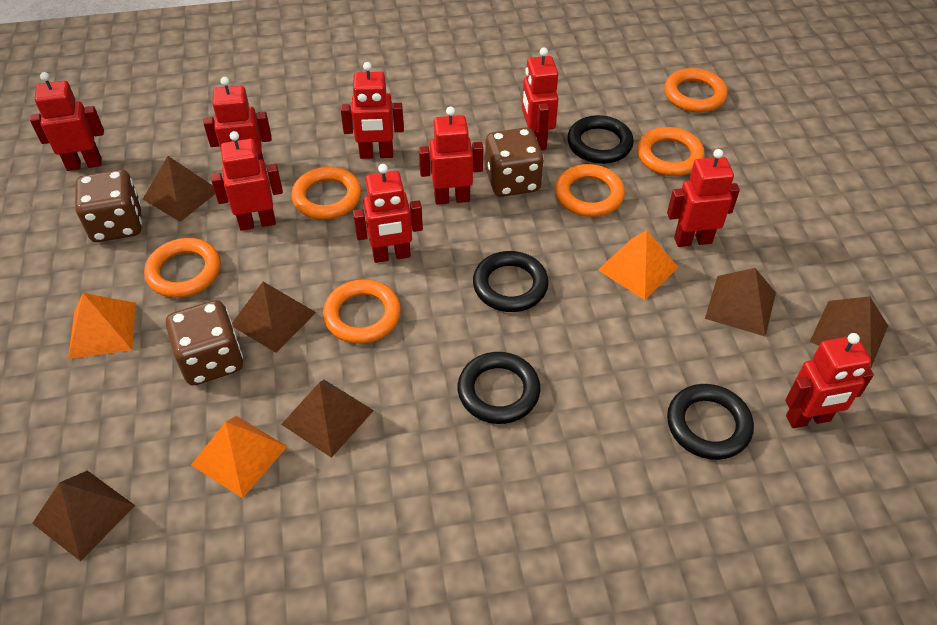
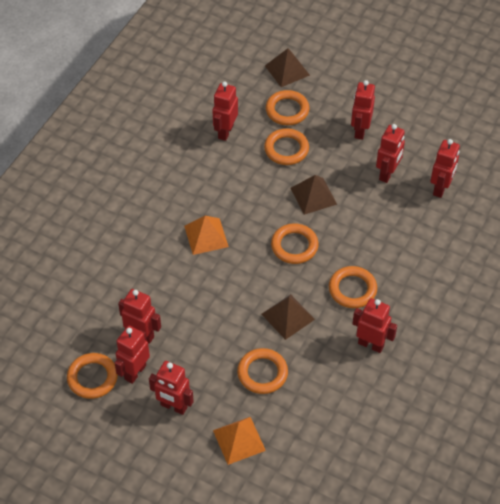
black ring: 4 -> 0
brown dice: 3 -> 0
brown pyramid: 6 -> 3
orange pyramid: 3 -> 2
red robot: 9 -> 8

